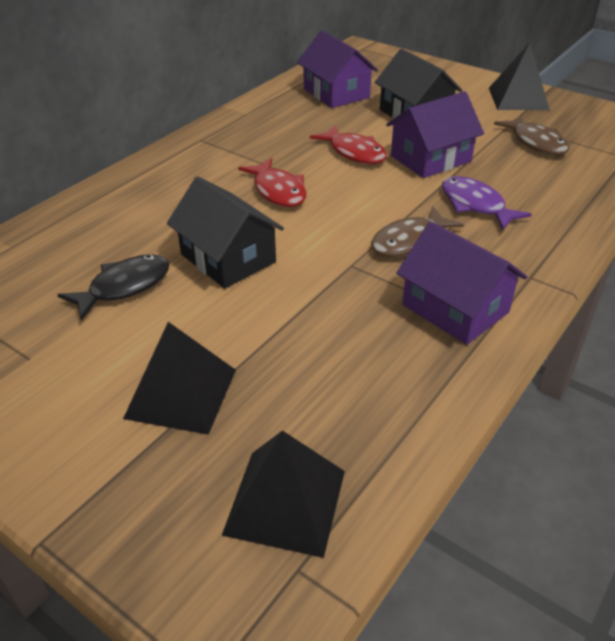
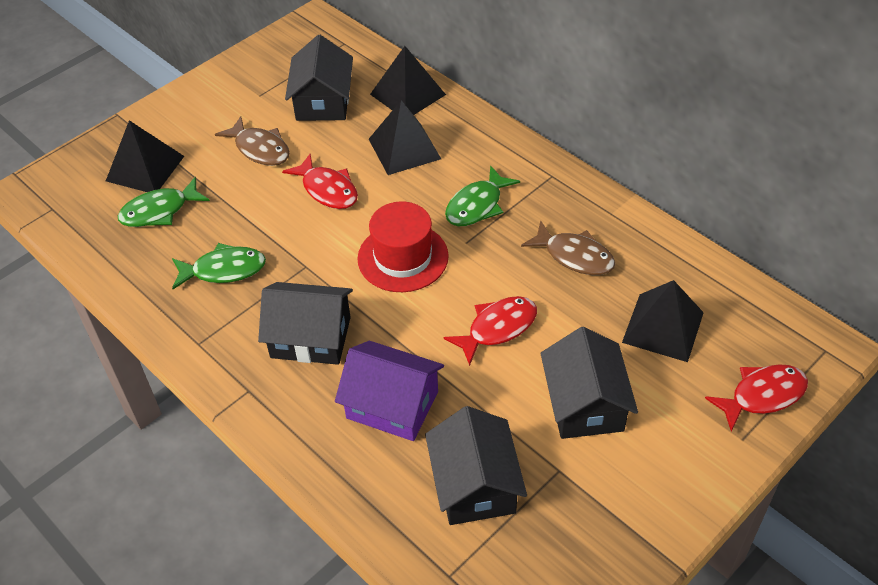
black fish: 1 -> 0
black house: 2 -> 4
black pyramid: 3 -> 4
green fish: 0 -> 3
purple fish: 1 -> 0
purple house: 3 -> 1
red fish: 2 -> 3
red hat: 0 -> 1

